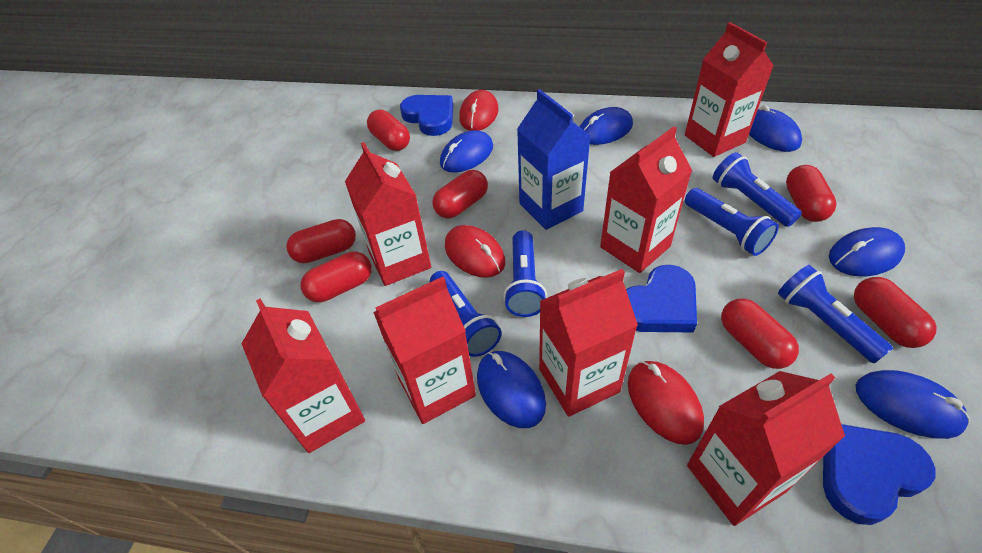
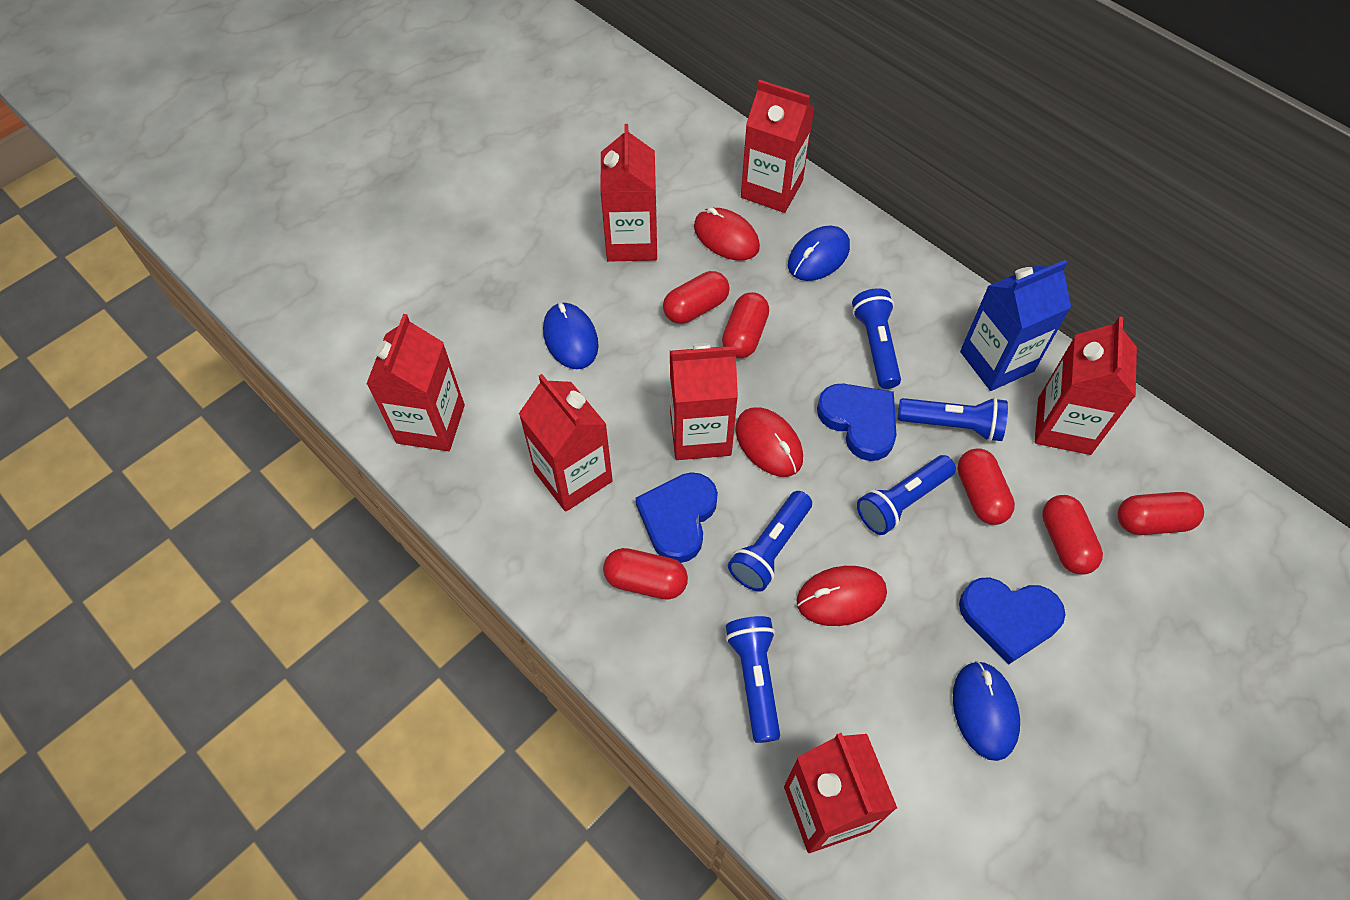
blue mouse: 6 -> 3
red capsule: 7 -> 6

